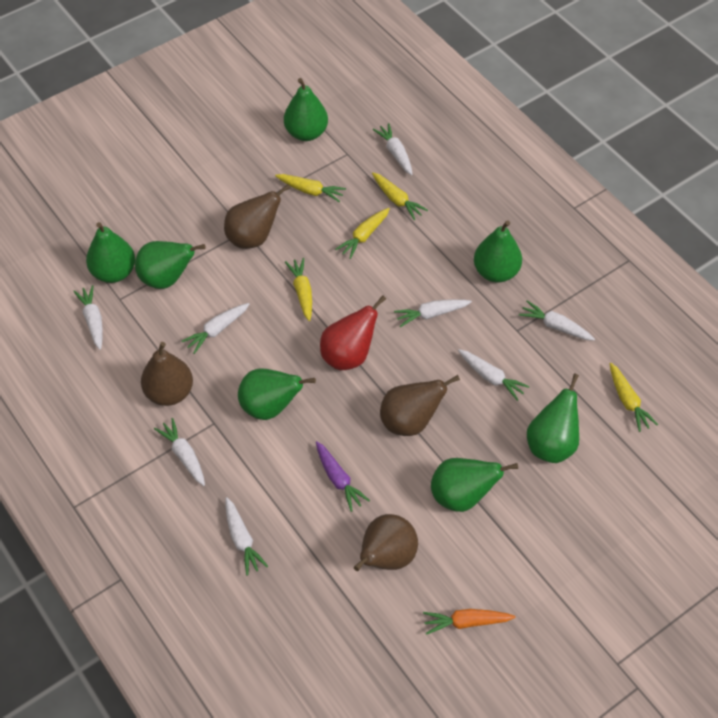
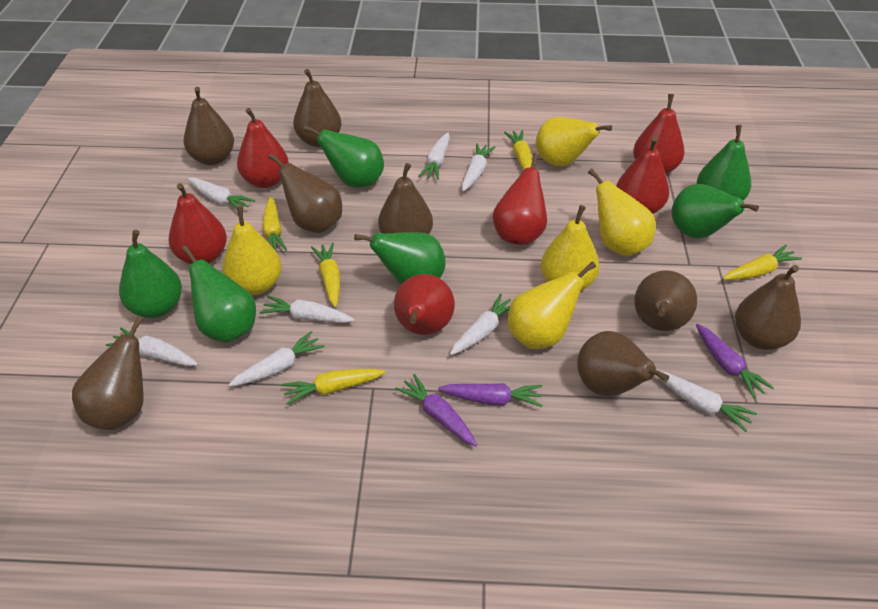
brown pear: 4 -> 8
green pear: 7 -> 6
orange carrot: 1 -> 0
purple carrot: 1 -> 3
red pear: 1 -> 6
yellow pear: 0 -> 5

